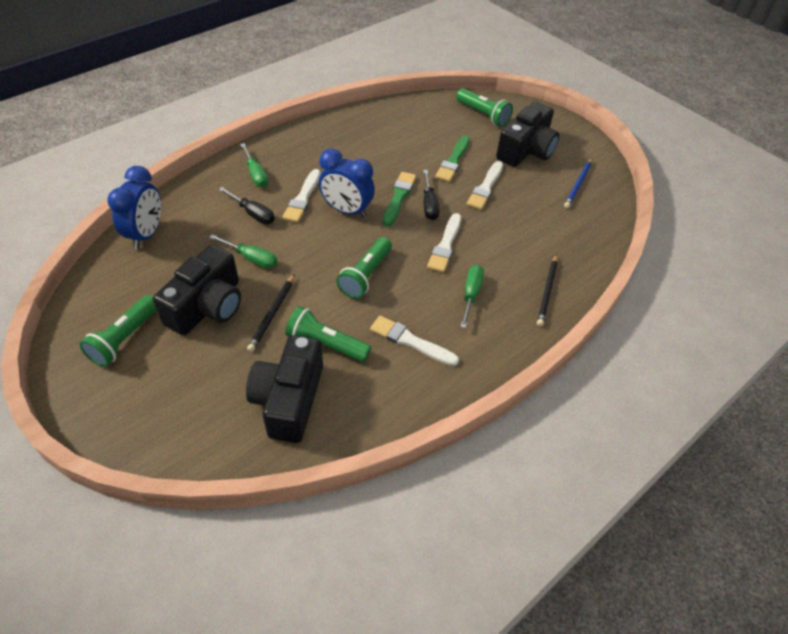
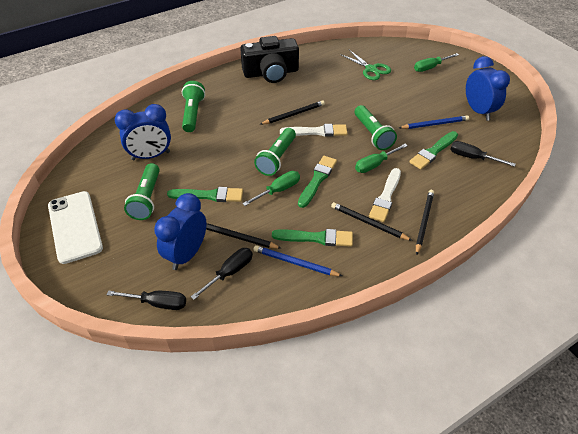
black camera: 3 -> 1
black pencil: 2 -> 4
black screwdriver: 2 -> 3
blue clock: 2 -> 3
blue pencil: 1 -> 2
green brush: 2 -> 4
green scissors: 0 -> 1
white brush: 4 -> 2
white phone: 0 -> 1

